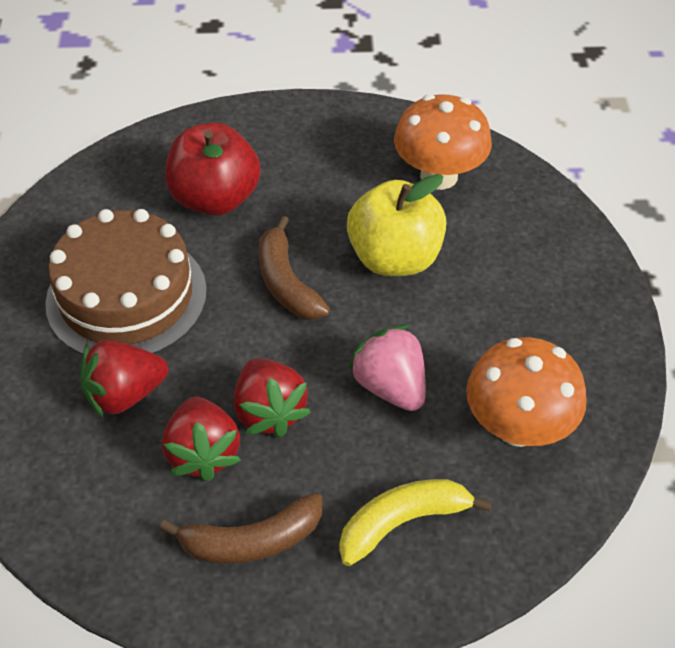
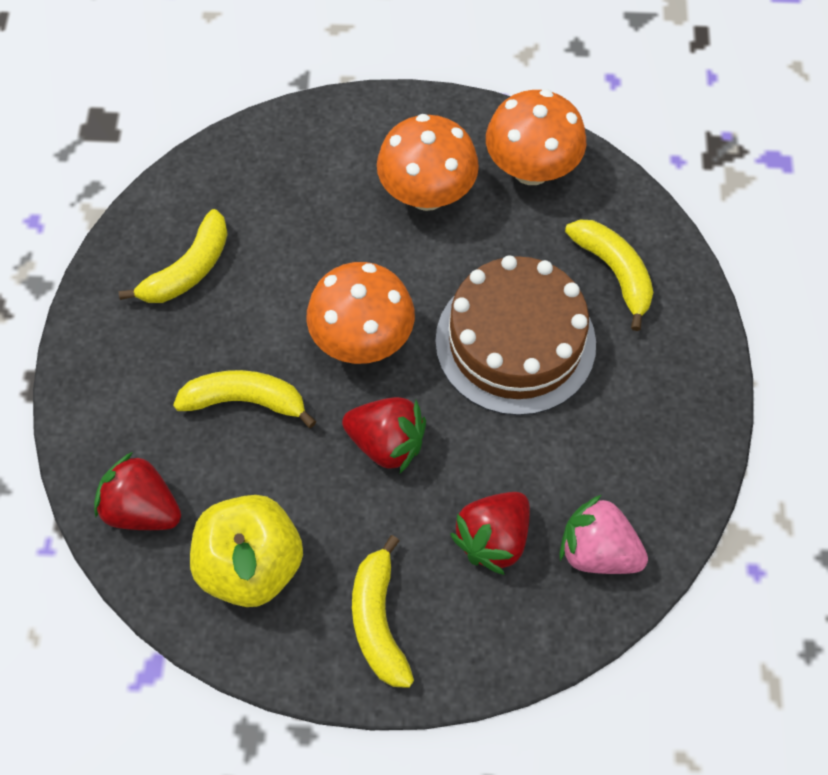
brown banana: 2 -> 0
orange mushroom: 2 -> 3
red apple: 1 -> 0
yellow banana: 1 -> 4

